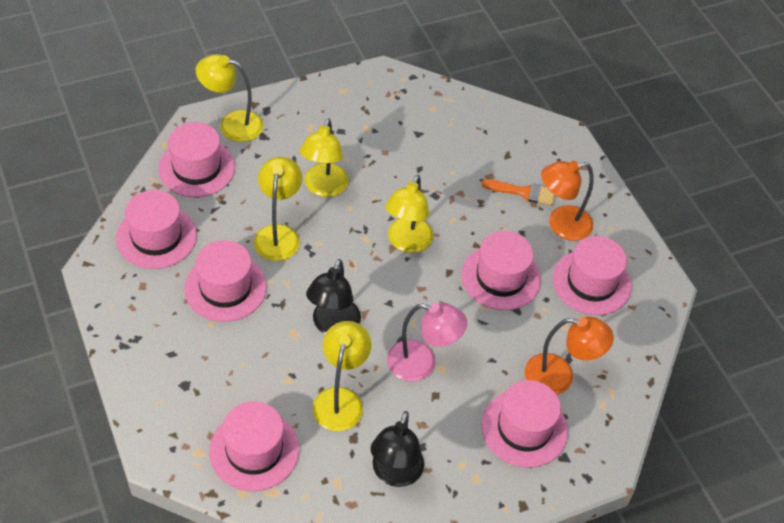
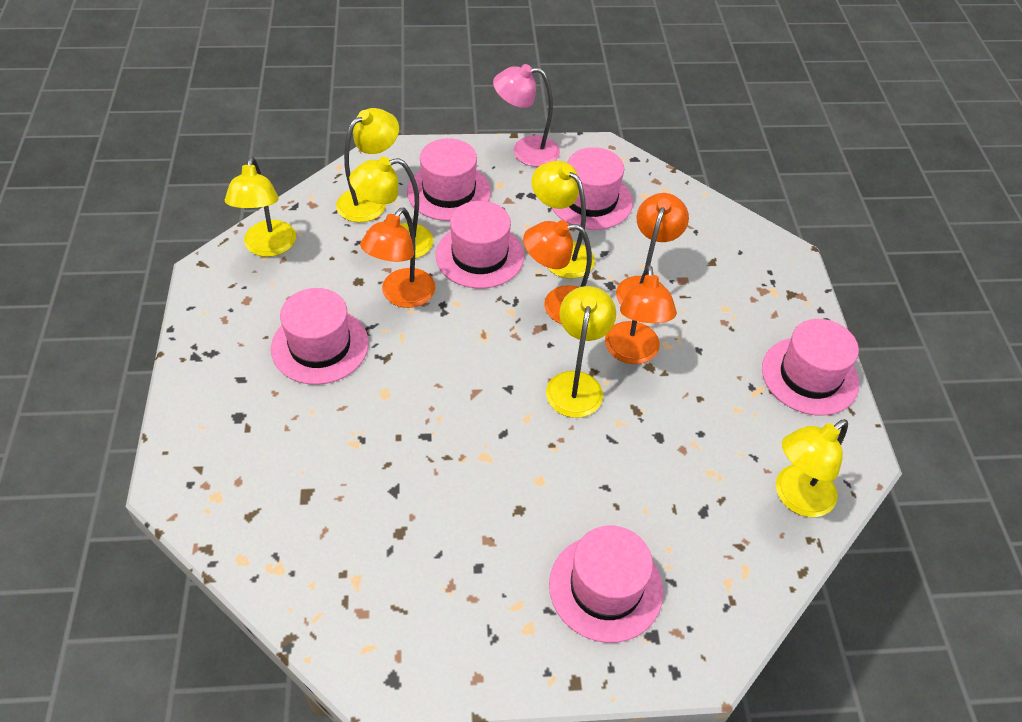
black lamp: 2 -> 0
orange brush: 1 -> 0
orange lamp: 2 -> 4
pink hat: 7 -> 6
yellow lamp: 5 -> 6

